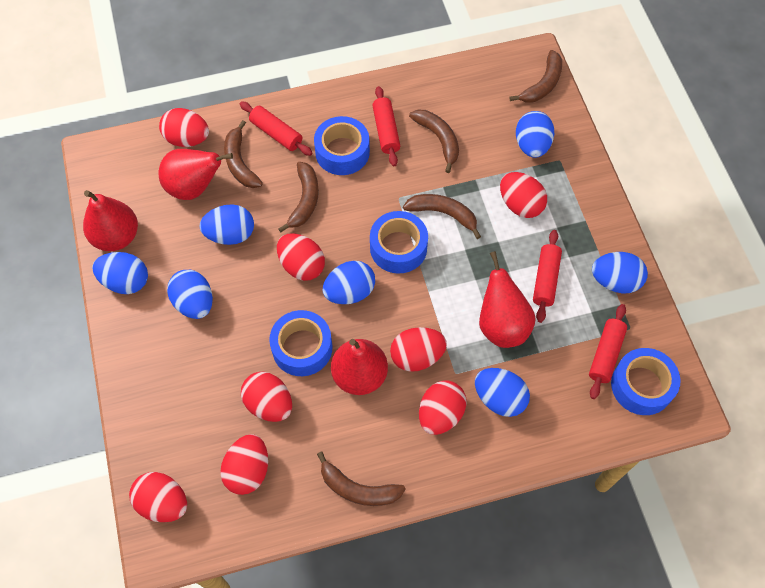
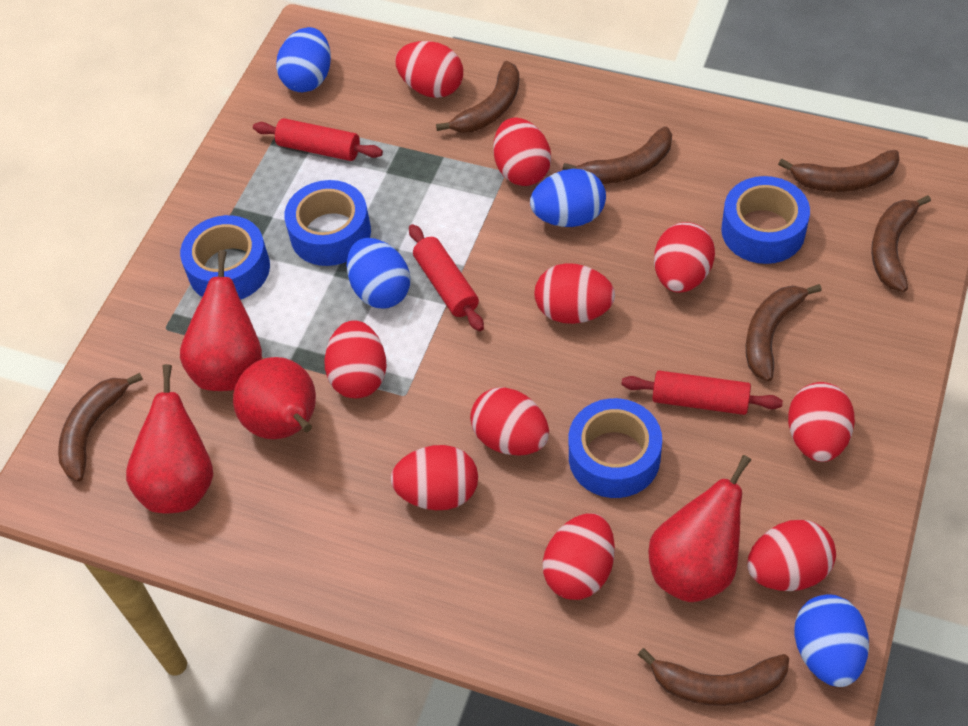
blue egg: 7 -> 4
brown banana: 6 -> 7
red egg: 8 -> 10
red rolling pin: 4 -> 3

